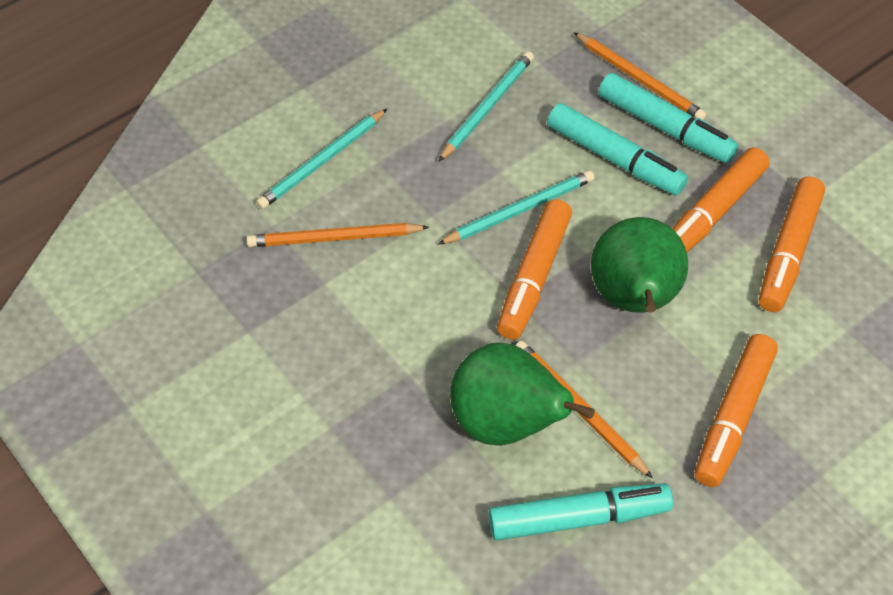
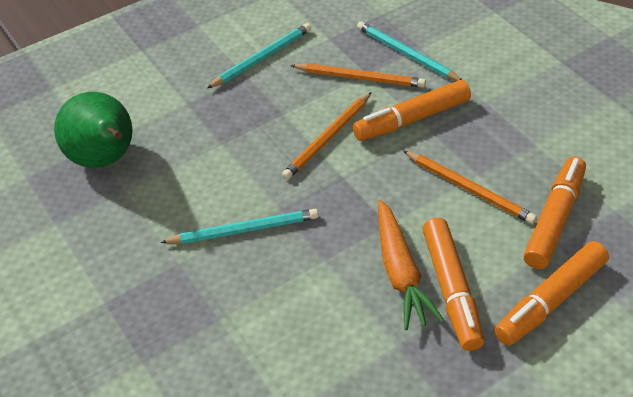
green pear: 2 -> 1
orange carrot: 0 -> 1
turquoise marker: 3 -> 0

